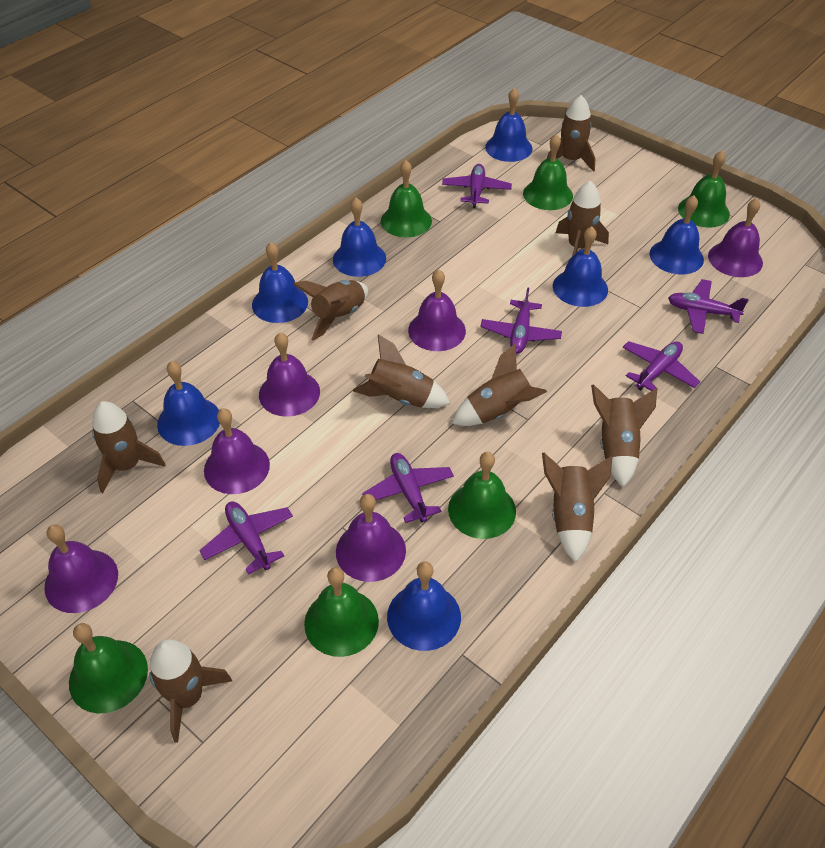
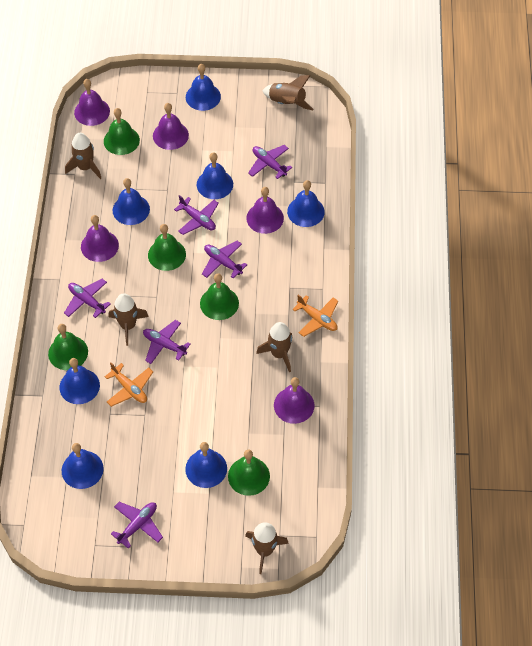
brown rocket: 9 -> 5
green bell: 6 -> 5
orange plane: 0 -> 2
purple bell: 6 -> 5

